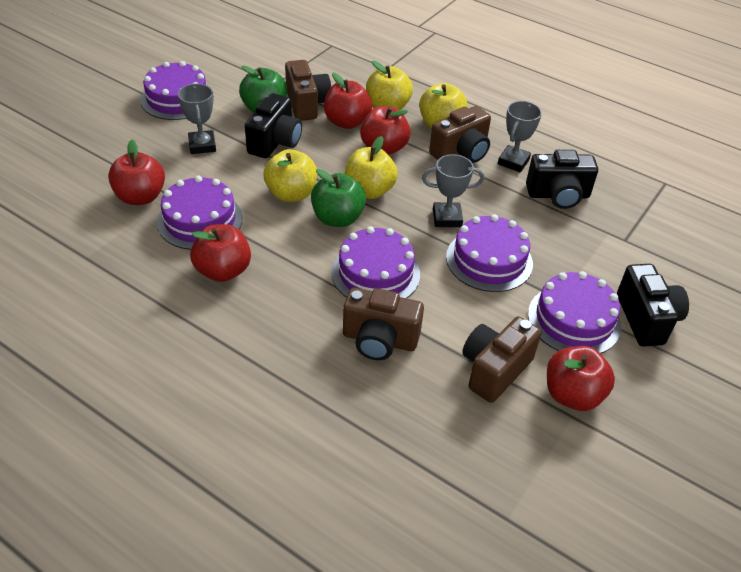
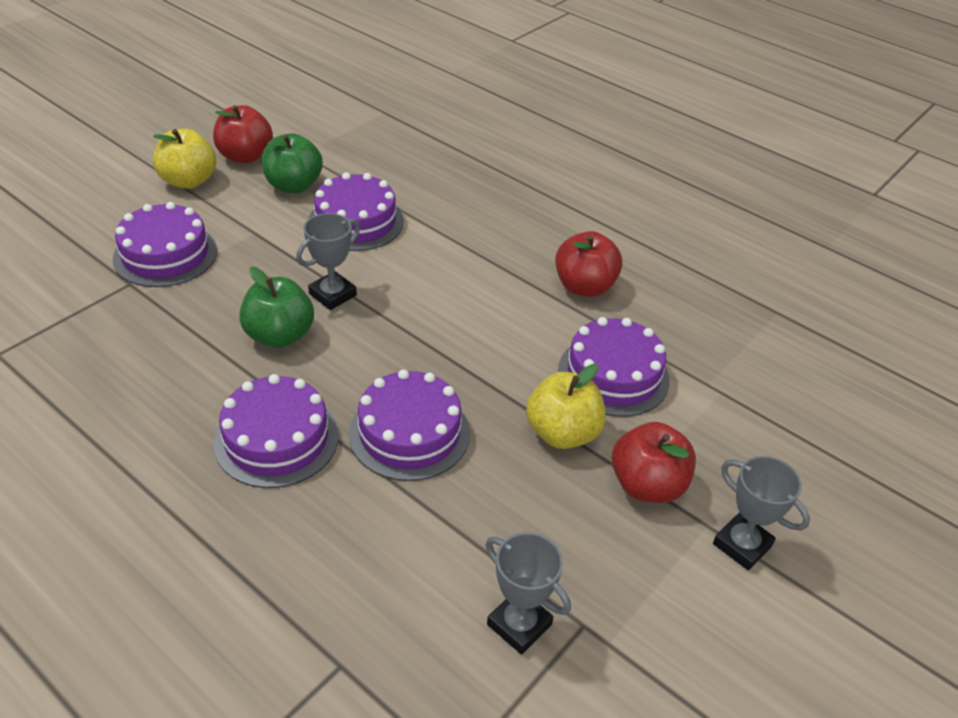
black camera: 3 -> 0
brown camera: 4 -> 0
red apple: 5 -> 3
yellow apple: 4 -> 2

